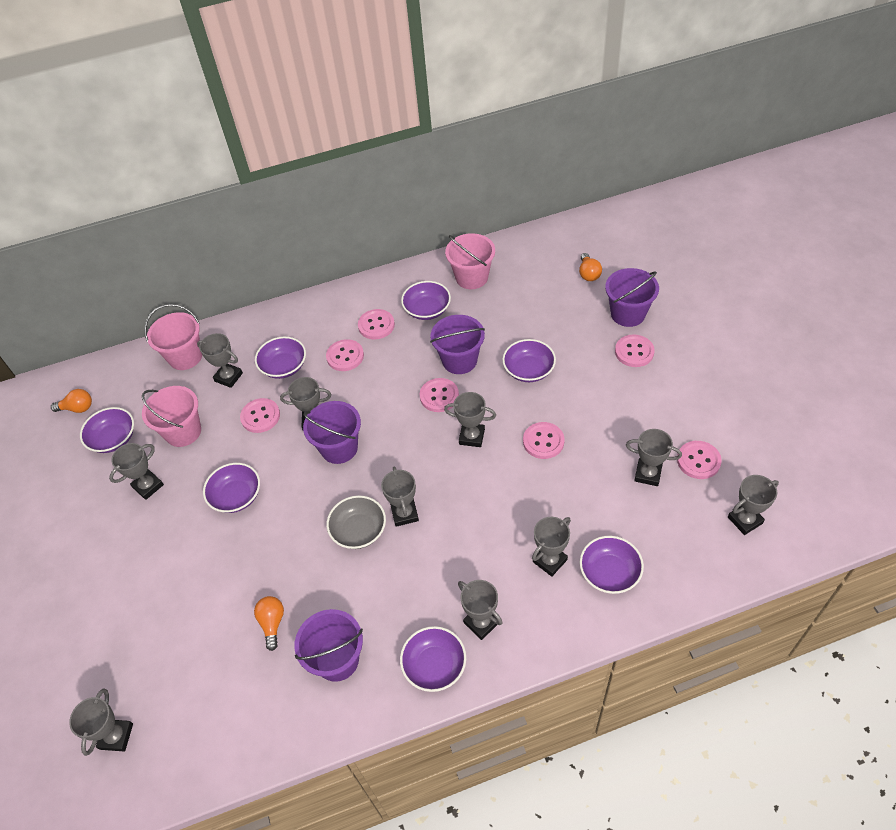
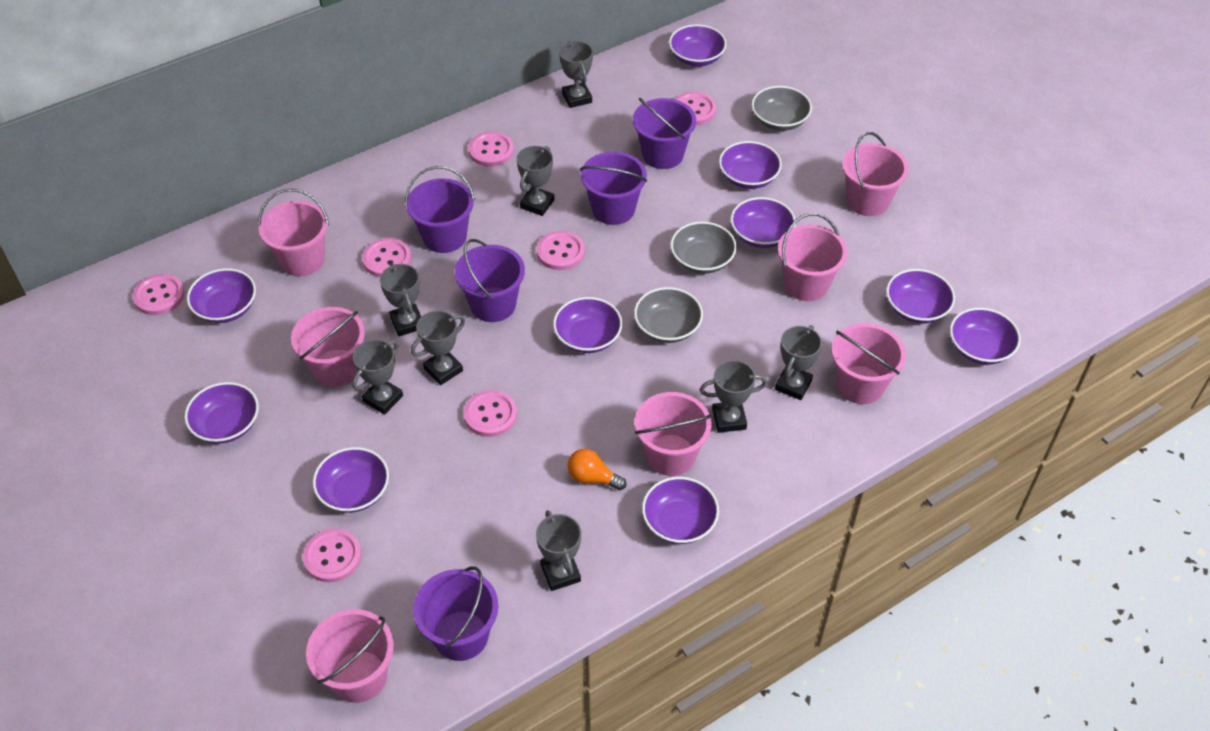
grey bowl: 1 -> 3
grey trophy: 10 -> 8
orange light bulb: 3 -> 1
pink bucket: 3 -> 7
purple bowl: 7 -> 10
purple bucket: 4 -> 5

